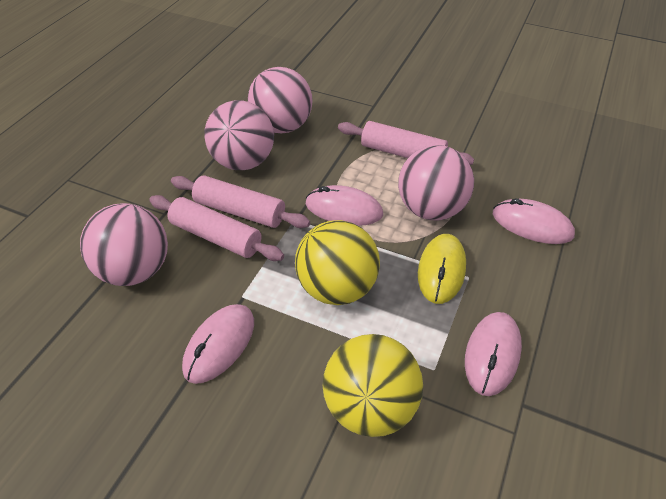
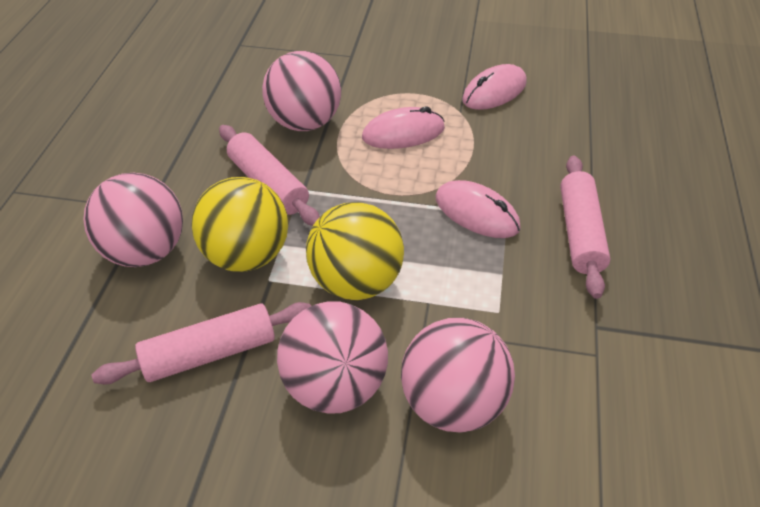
pink mouse: 4 -> 3
yellow mouse: 1 -> 0

